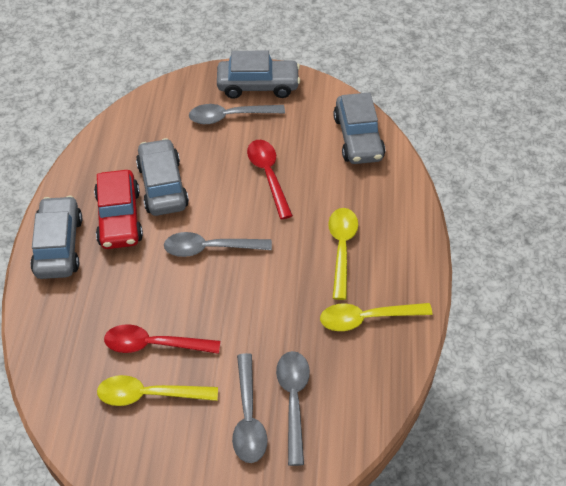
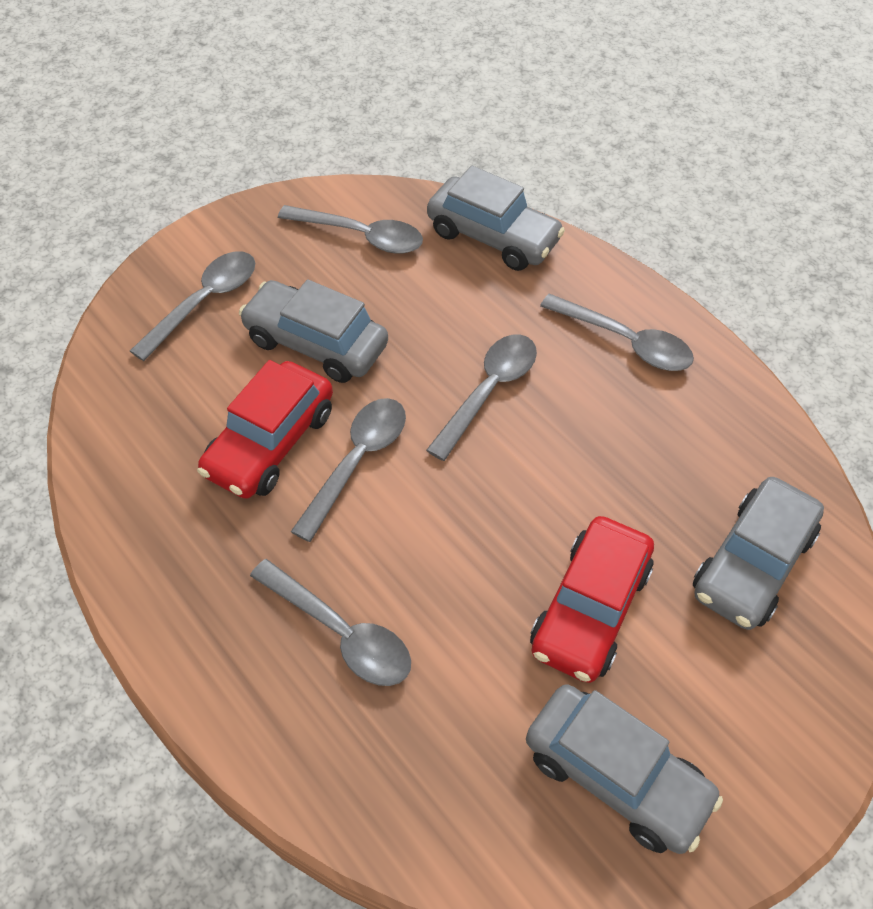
grey spoon: 4 -> 6
red car: 1 -> 2
red spoon: 2 -> 0
yellow spoon: 3 -> 0

